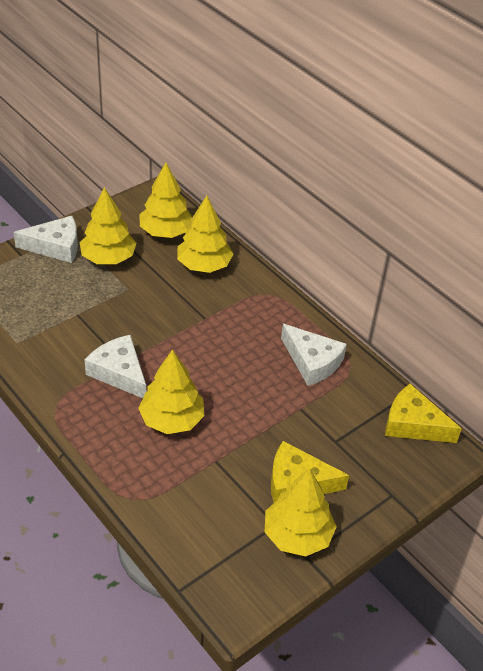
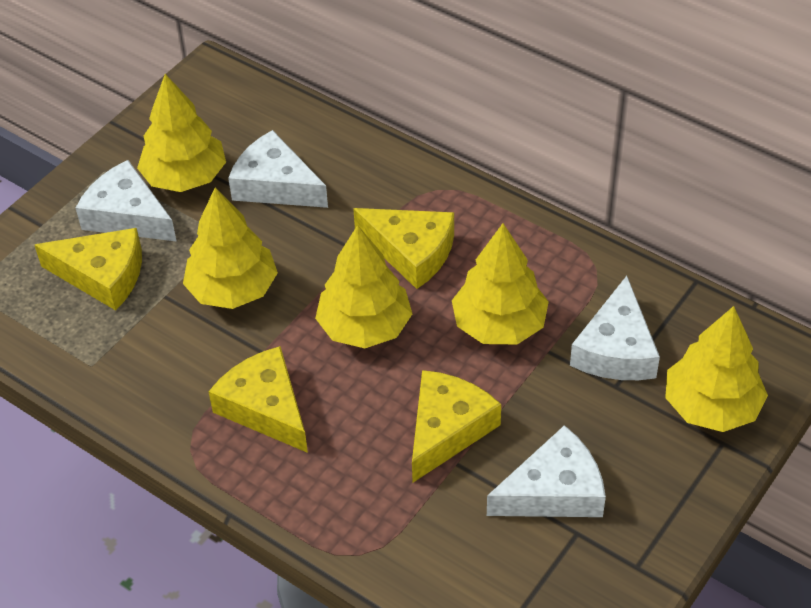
white cheese: 3 -> 4
yellow cheese: 2 -> 4

